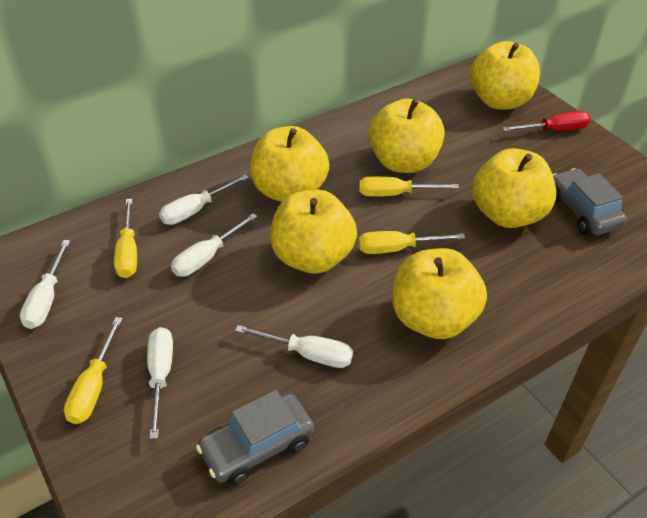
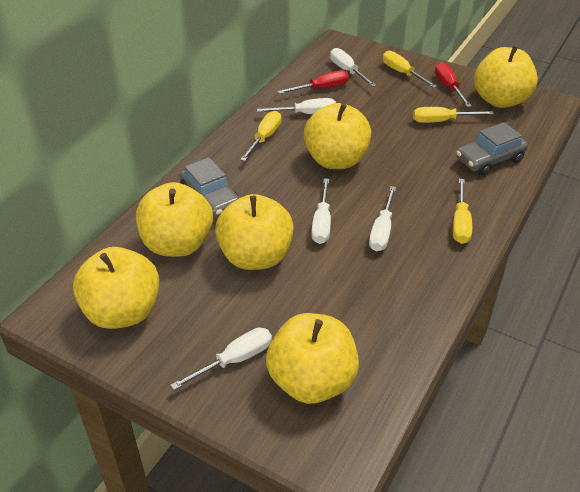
red screwdriver: 1 -> 2

